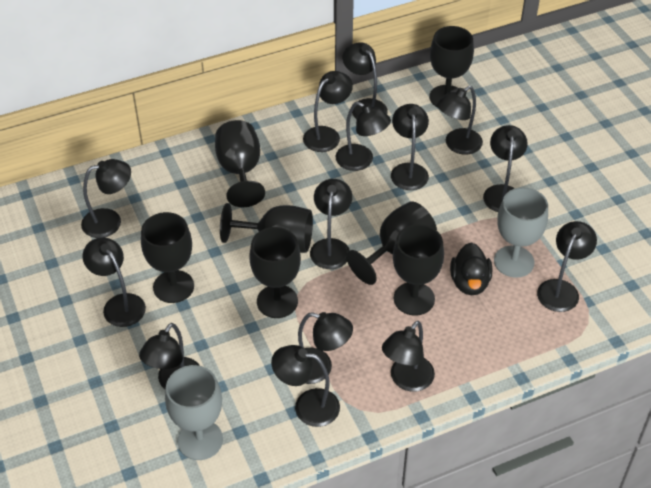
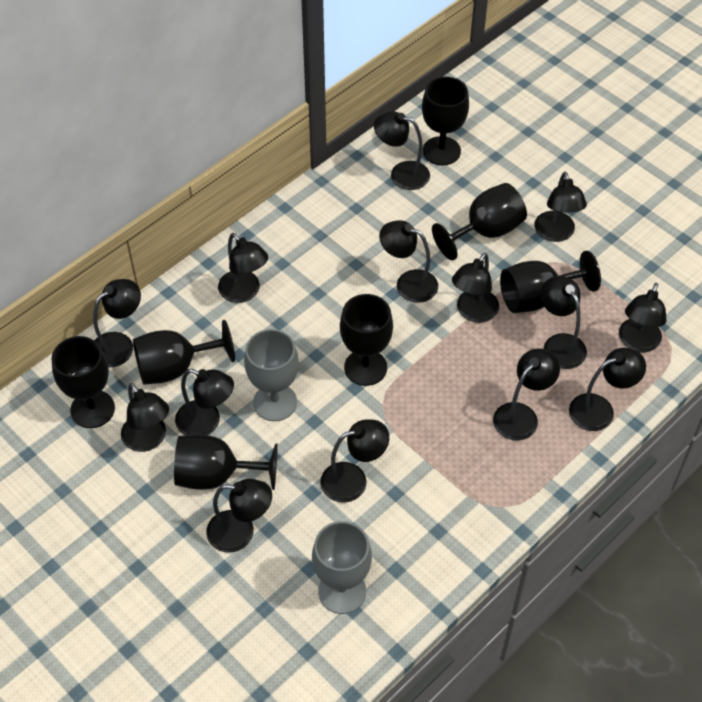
black duck: 1 -> 0

